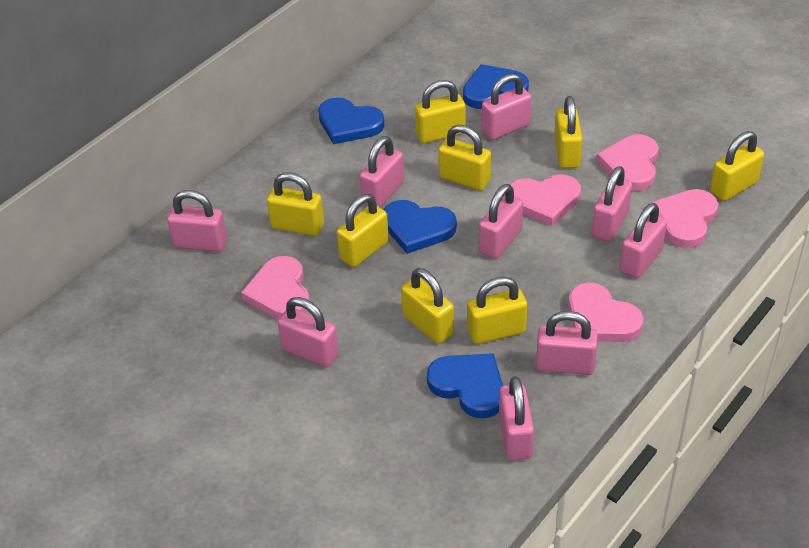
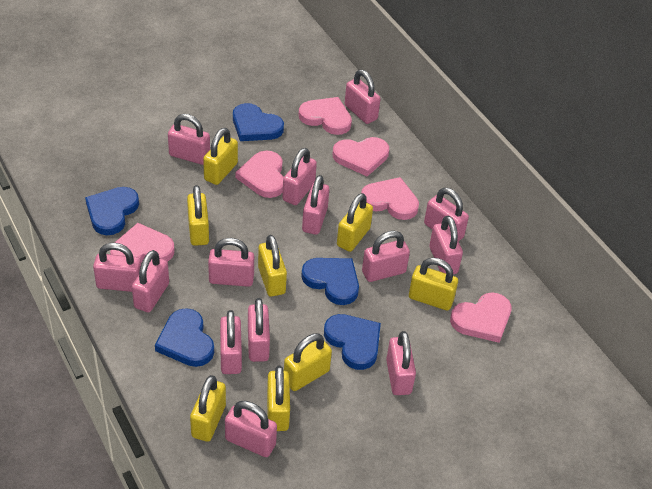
blue heart: 4 -> 5
pink heart: 5 -> 6
pink padlock: 9 -> 14

